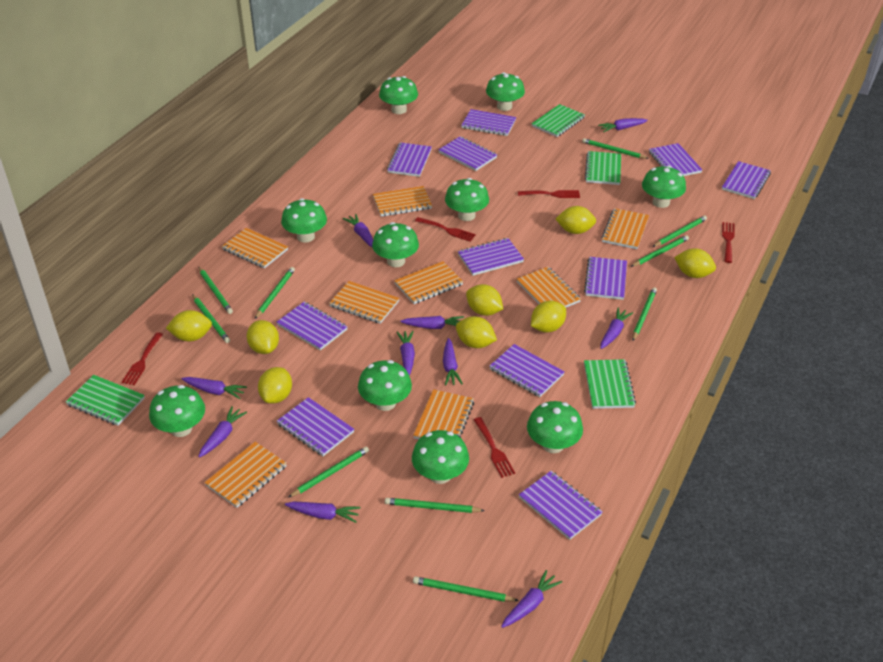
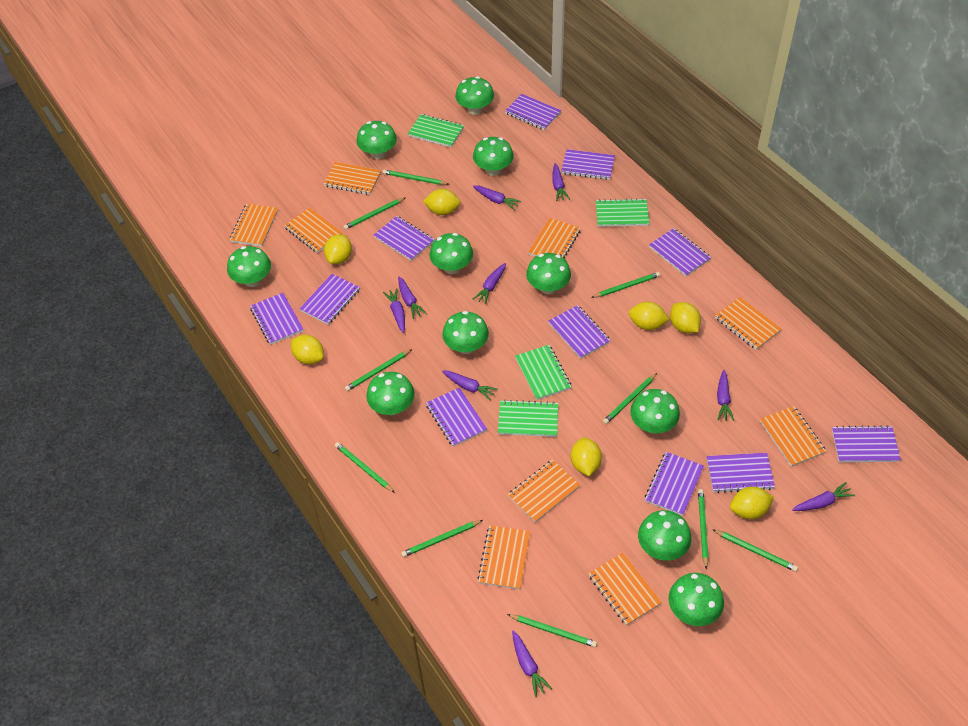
green mushroom: 10 -> 11
orange notebook: 8 -> 9
purple carrot: 10 -> 9
red fork: 5 -> 0
yellow lemon: 8 -> 7

